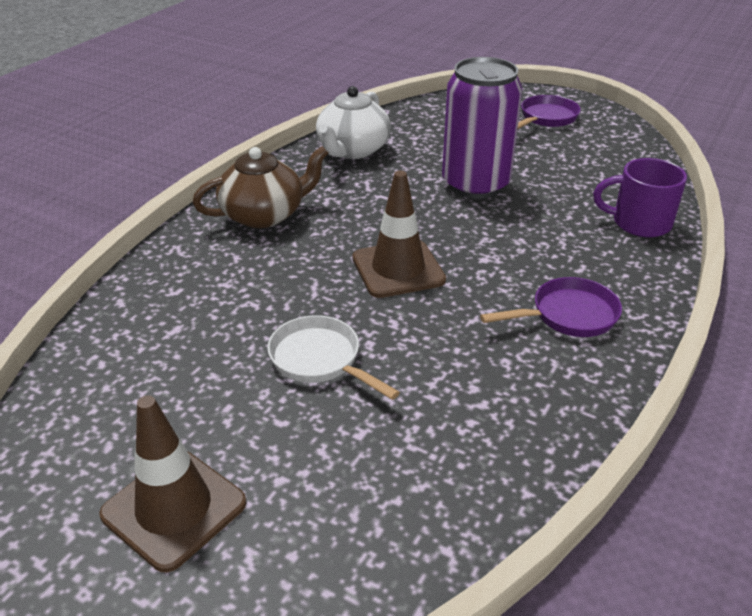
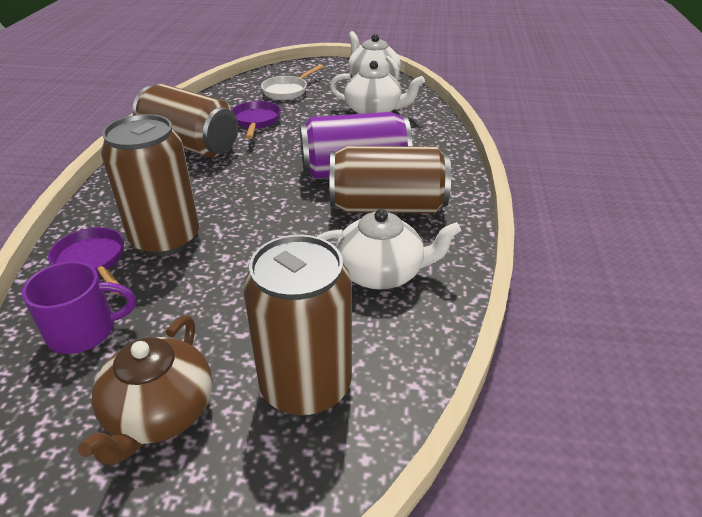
brown can: 0 -> 4
brown traffic cone: 2 -> 0
white teapot: 1 -> 3

